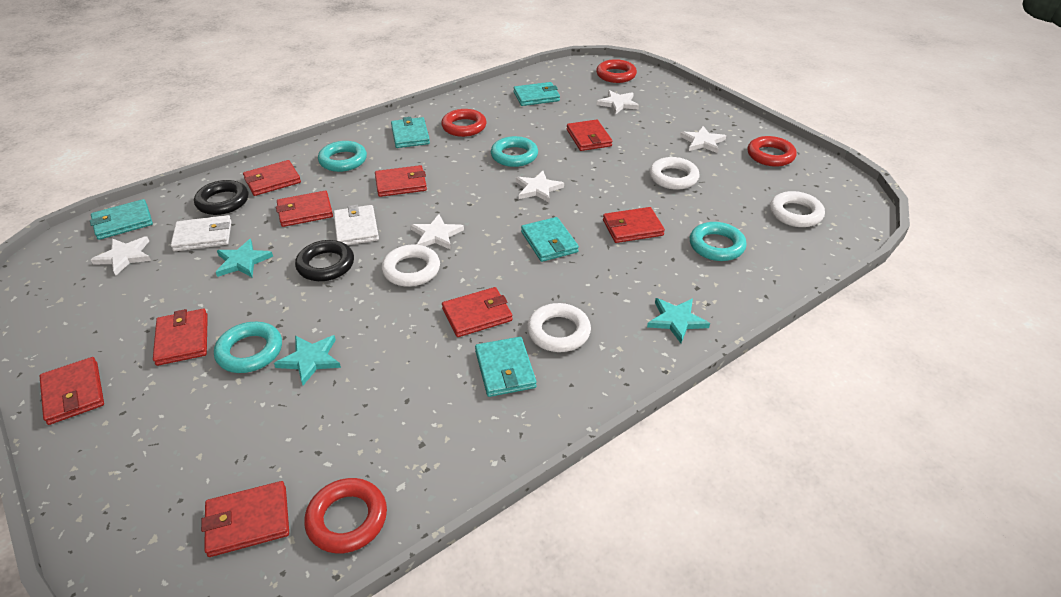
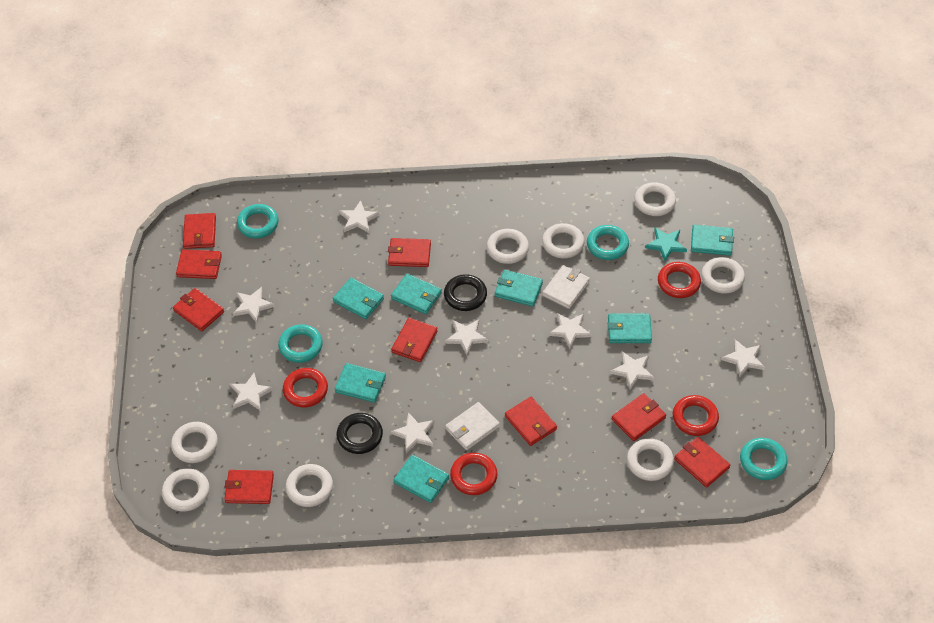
turquoise star: 3 -> 1
turquoise wallet: 5 -> 7
white ring: 4 -> 8
white star: 5 -> 8

